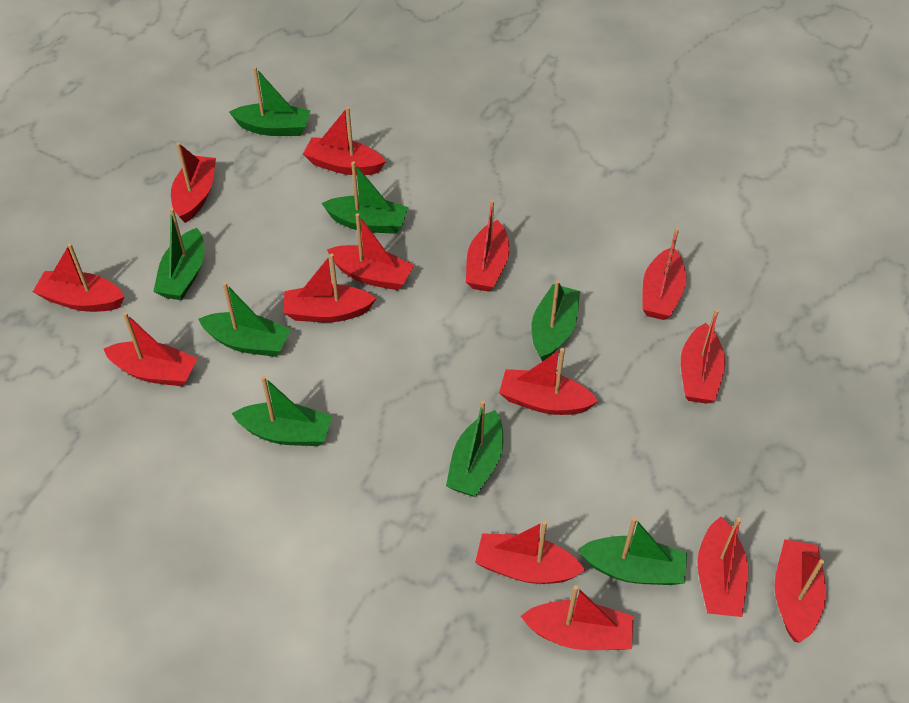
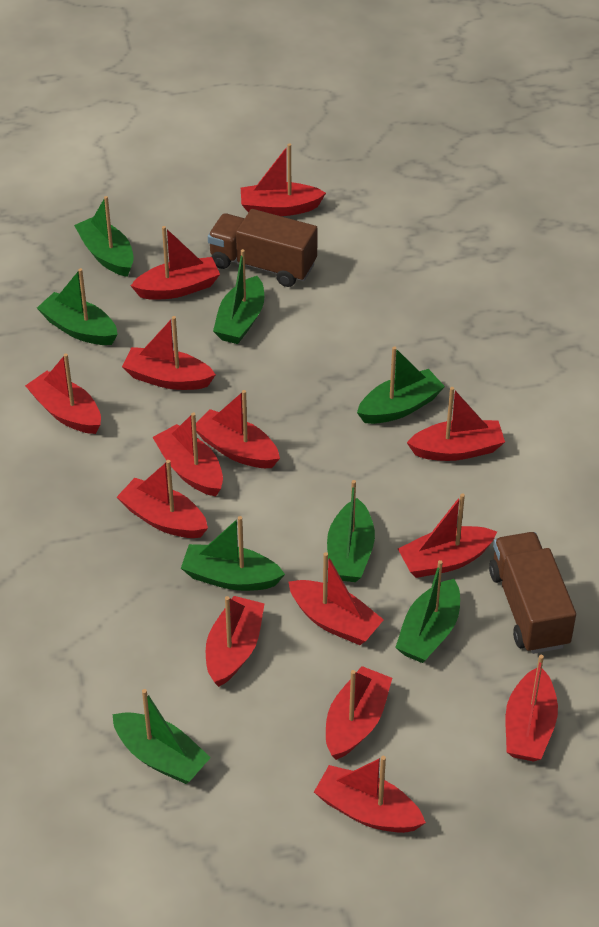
brown truck: 0 -> 2

